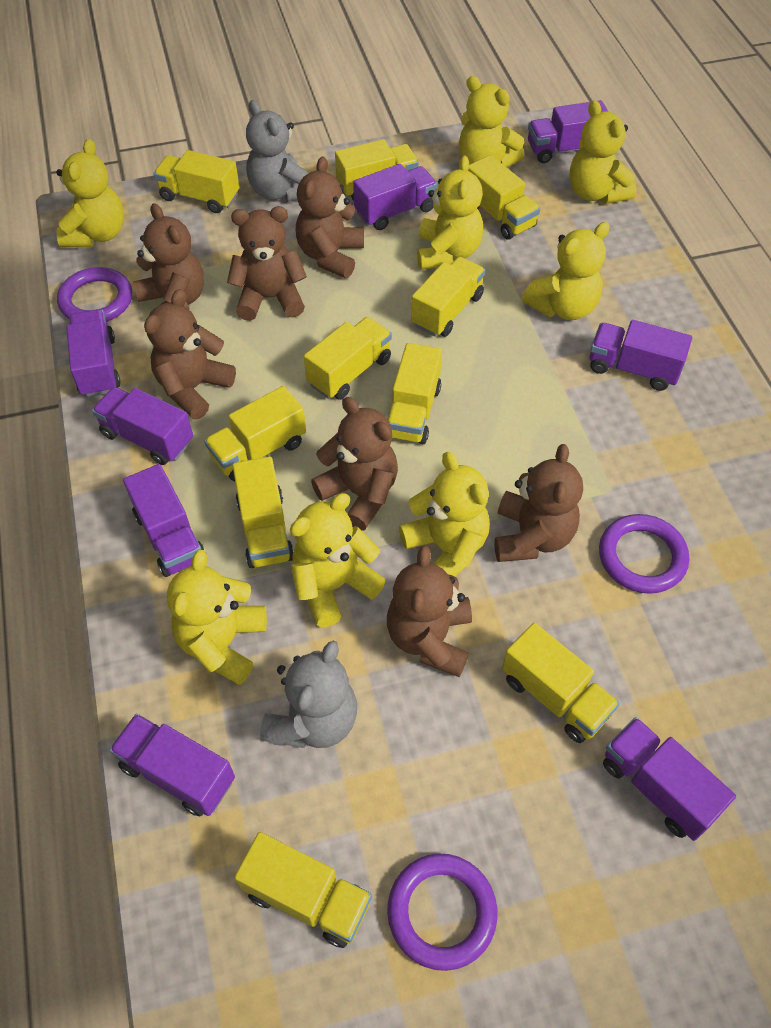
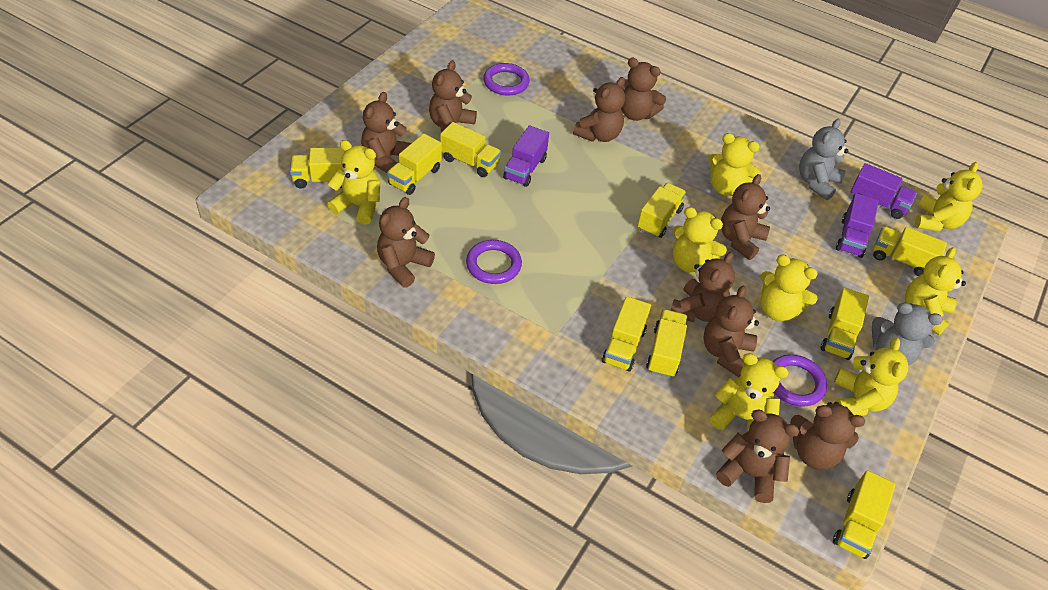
brown teddy bear: 7 -> 10
purple truck: 8 -> 3
yellow truck: 10 -> 9

